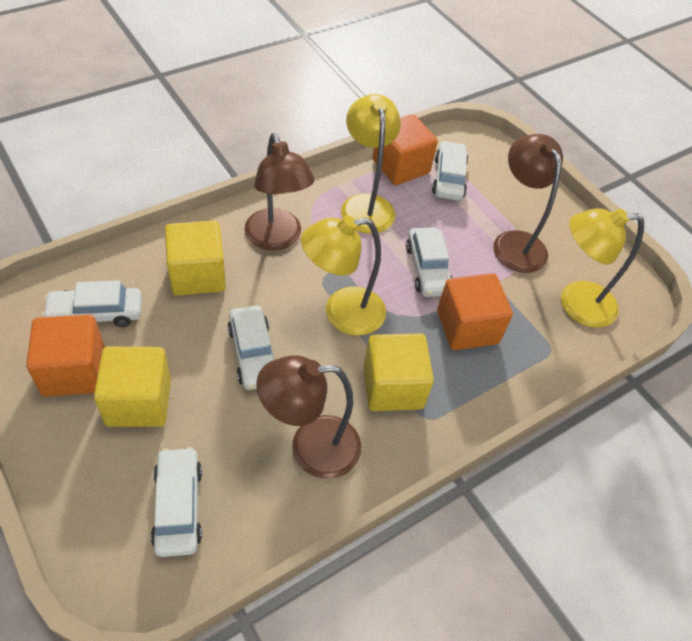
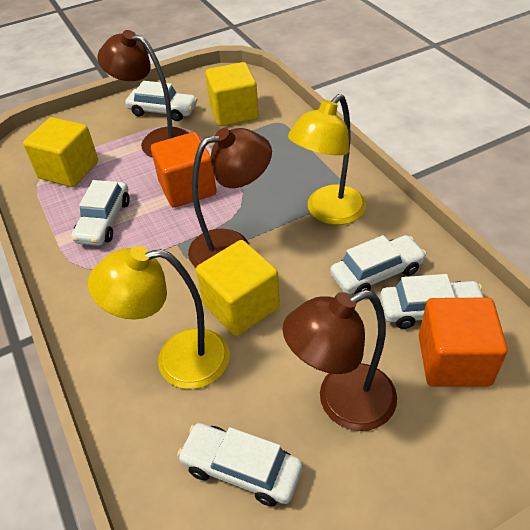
orange cube: 3 -> 2
yellow lamp: 3 -> 2

